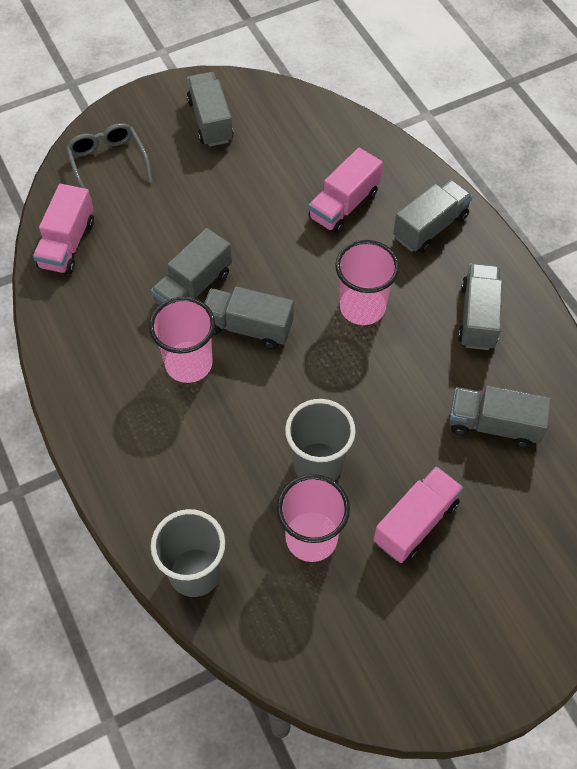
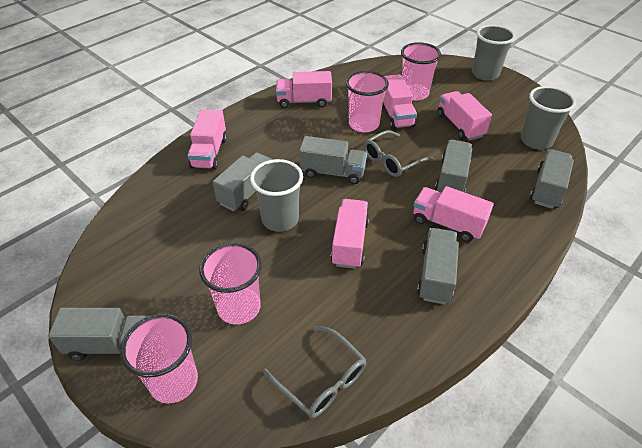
grey cup: 2 -> 3
grey glasses: 1 -> 2
pink cup: 3 -> 4
pink truck: 3 -> 6

